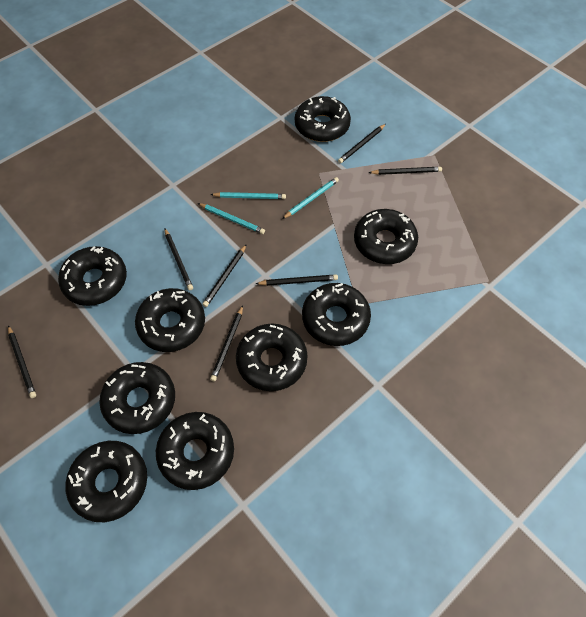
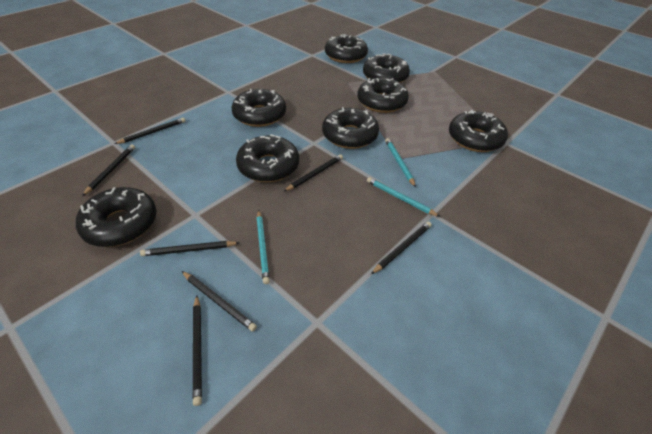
black donut: 9 -> 8

